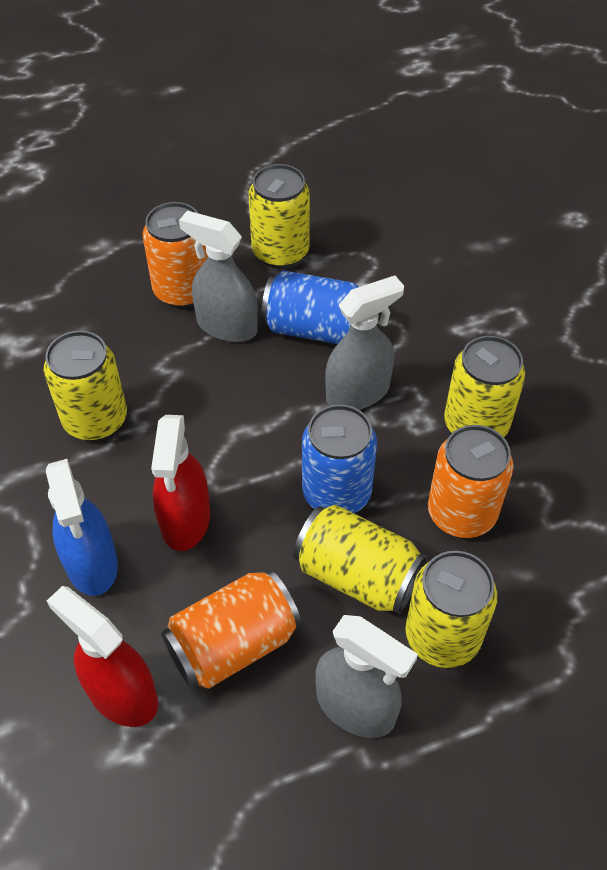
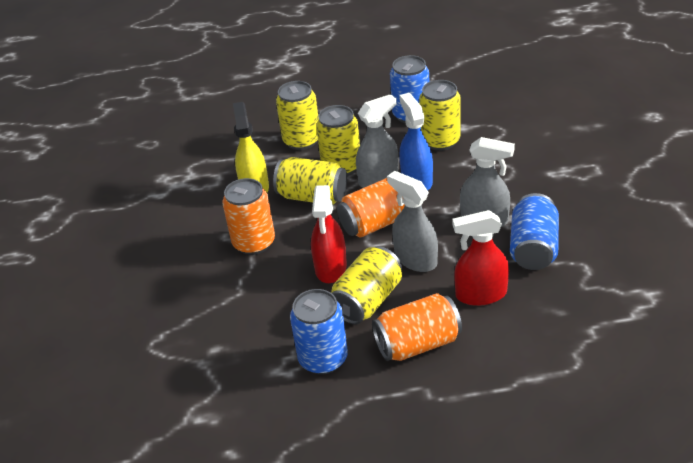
blue can: 2 -> 3
yellow spray bottle: 0 -> 1

